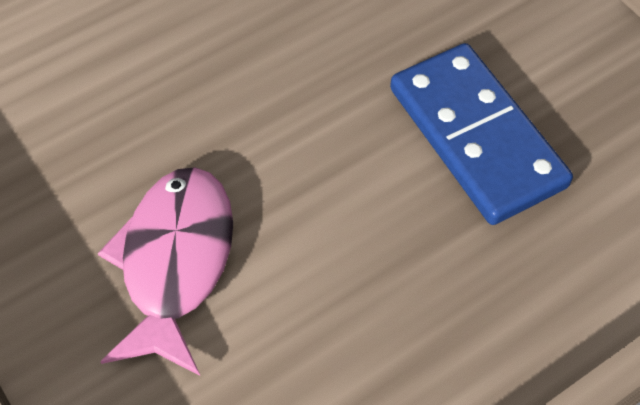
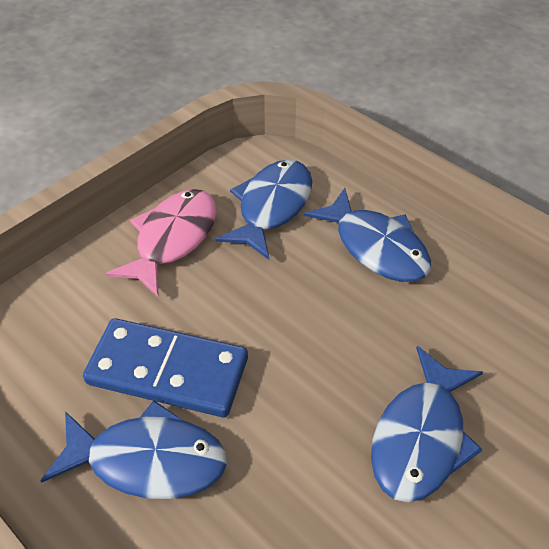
blue fish: 0 -> 4

